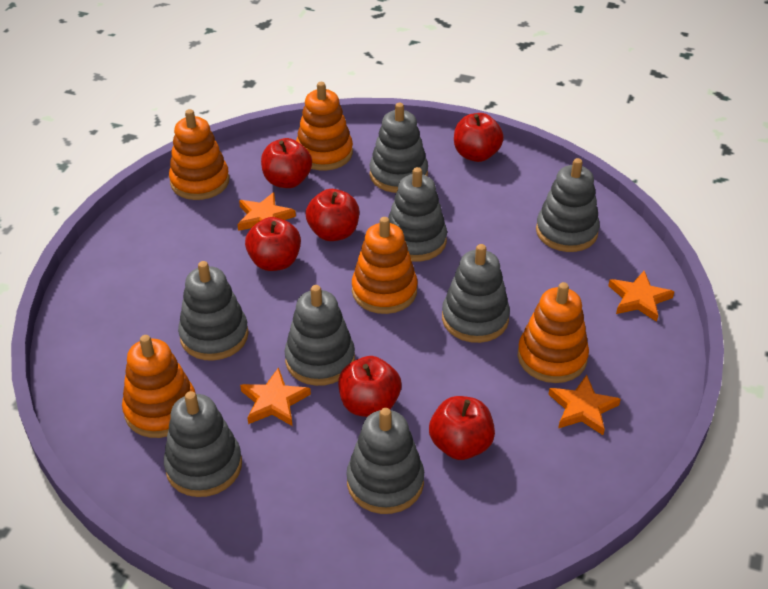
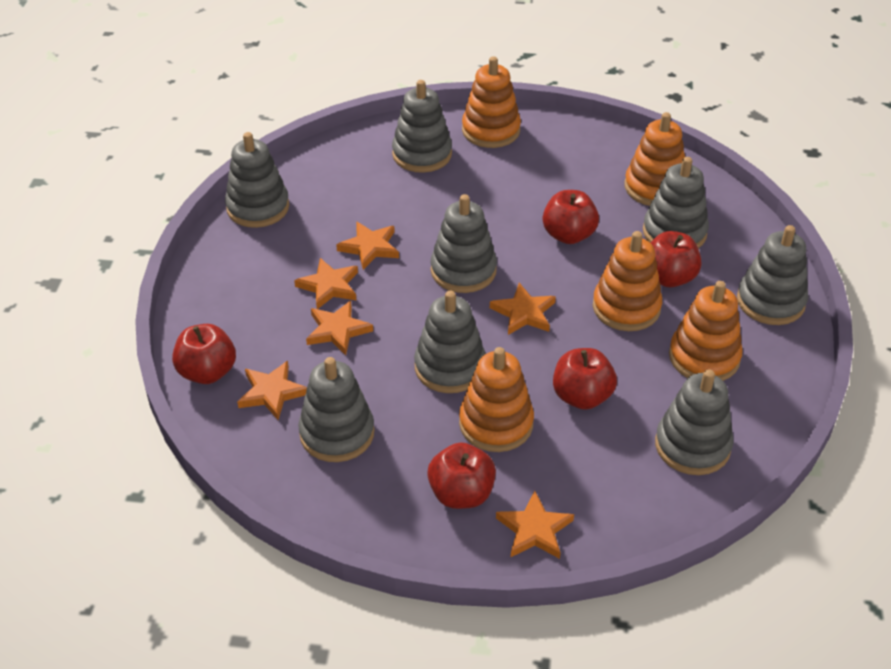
orange star: 4 -> 6
red apple: 6 -> 5

